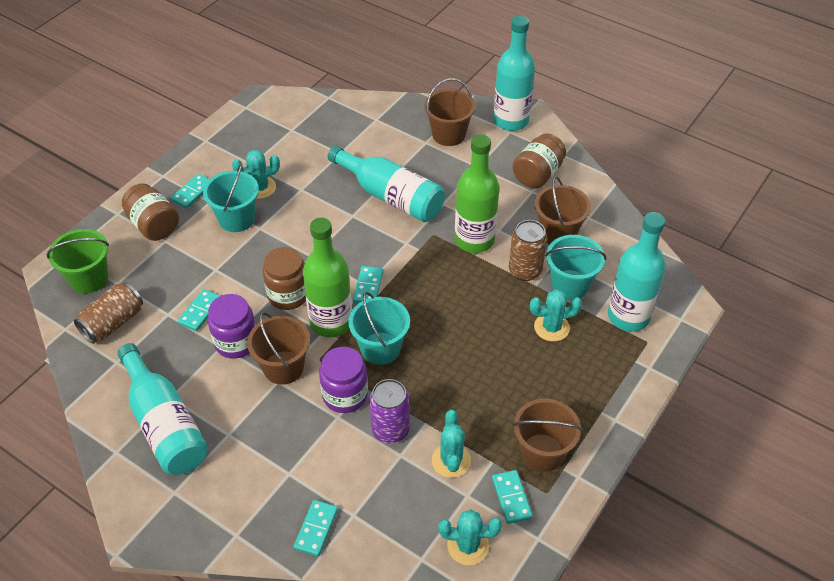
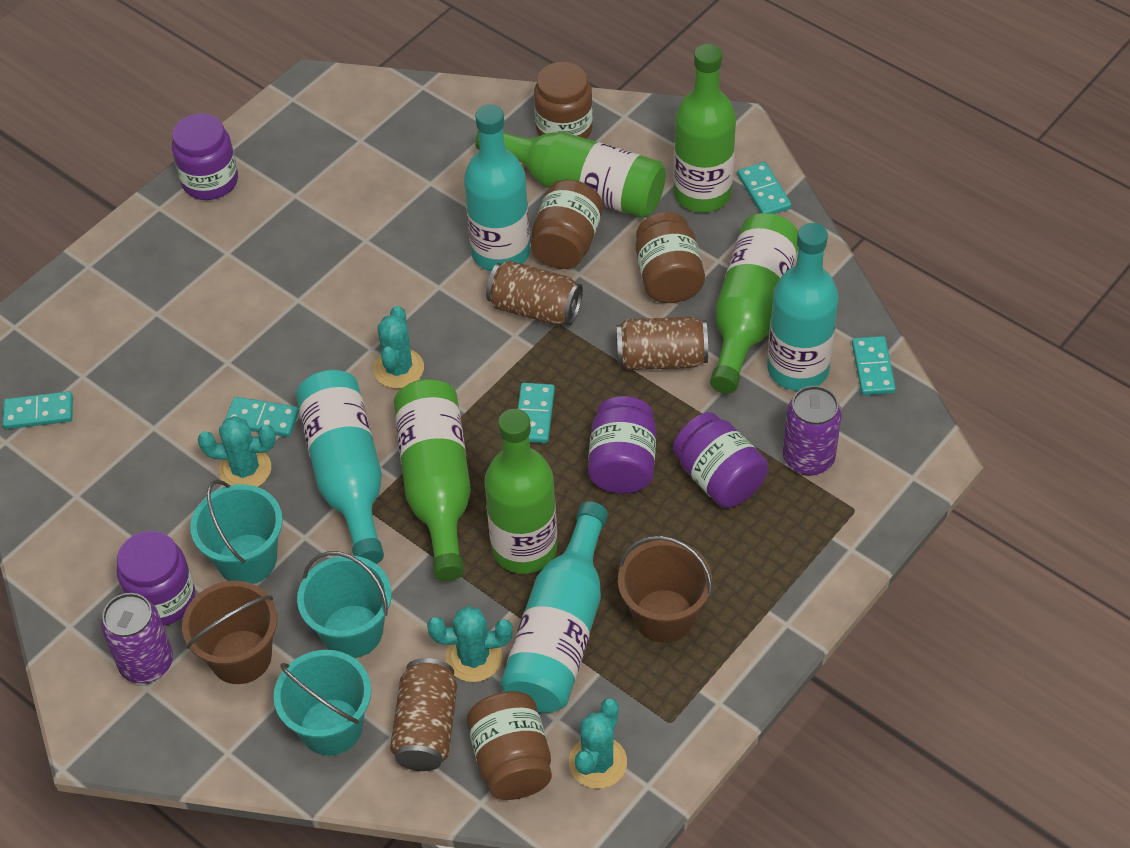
brown bucket: 4 -> 2
brown can: 2 -> 3
brown jar: 3 -> 4
green bottle: 2 -> 5
green bucket: 1 -> 0
purple can: 1 -> 2
purple jar: 2 -> 4

